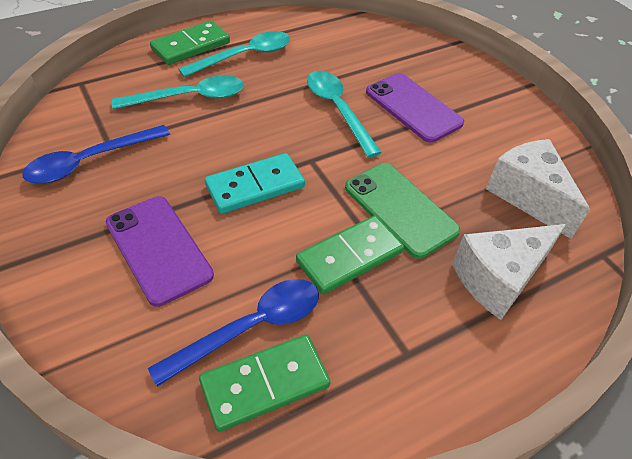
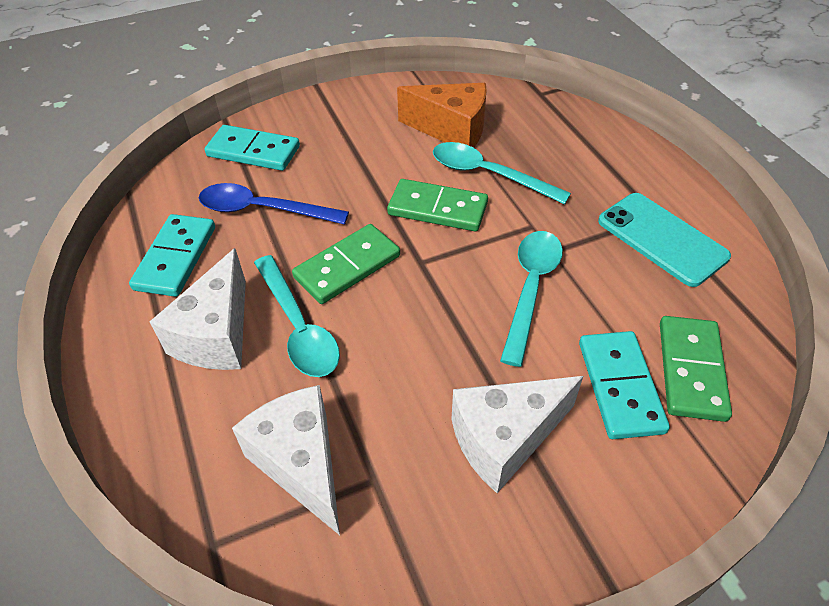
blue spoon: 2 -> 1
green phone: 1 -> 0
orange cheese: 0 -> 1
purple phone: 2 -> 0
turquoise domino: 1 -> 3
turquoise phone: 0 -> 1
white cheese: 2 -> 3

